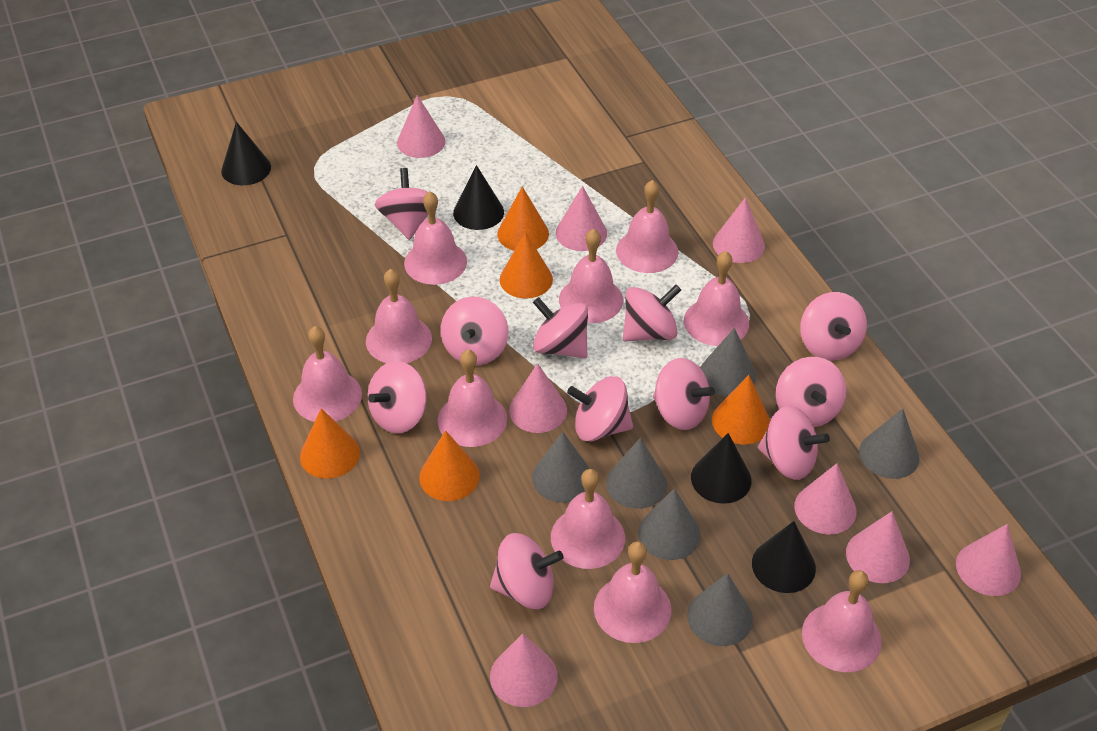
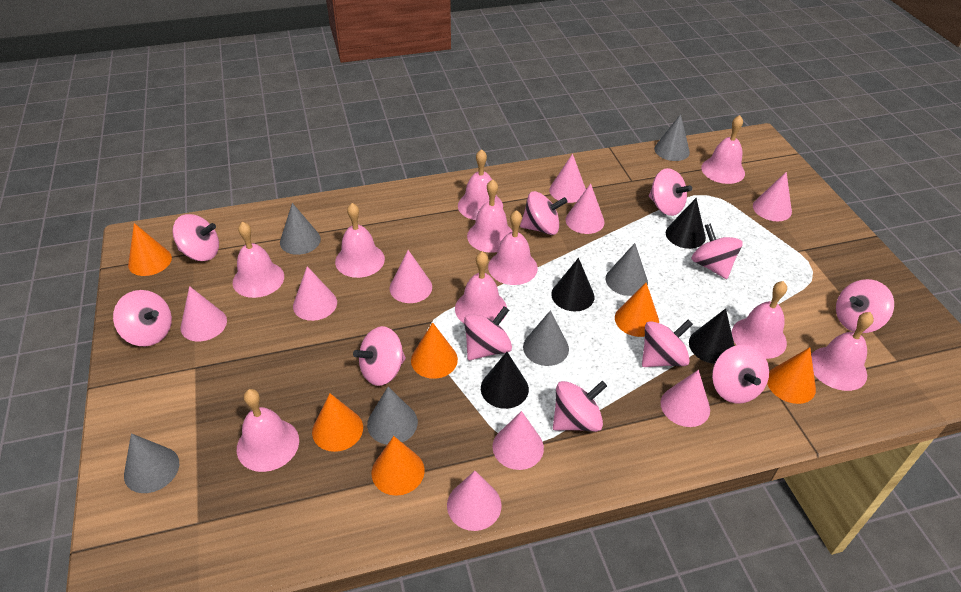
orange cone: 5 -> 6
pink cone: 8 -> 9

